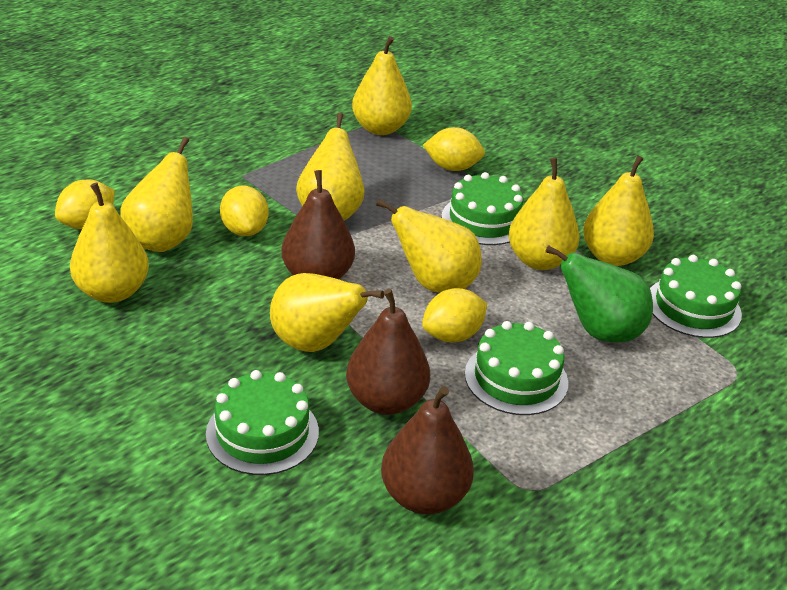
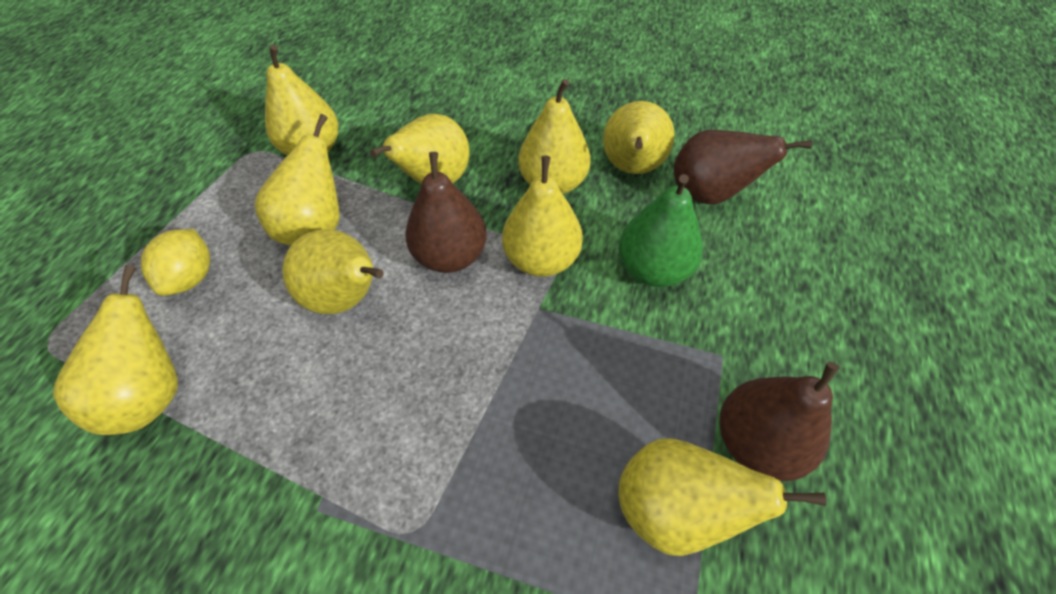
green cake: 4 -> 0
yellow lemon: 4 -> 1
yellow pear: 8 -> 9

